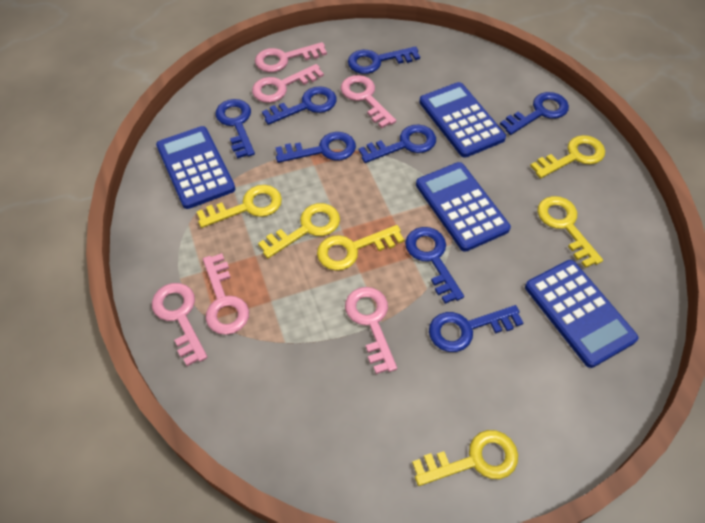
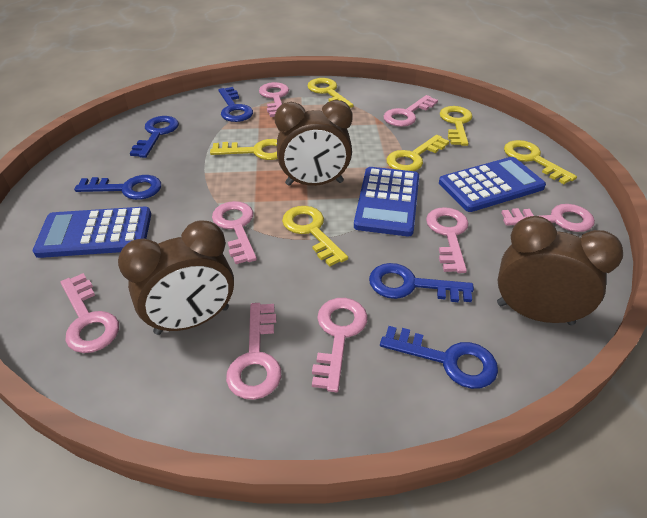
blue calculator: 4 -> 3
blue key: 8 -> 5
brown clock: 0 -> 3
pink key: 6 -> 8

